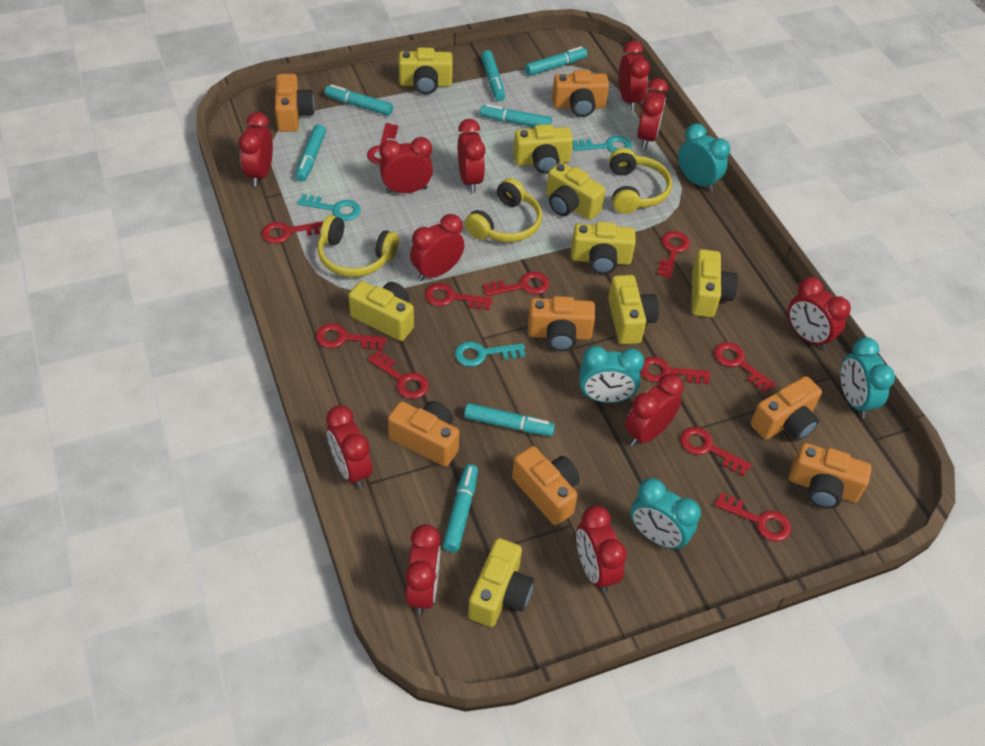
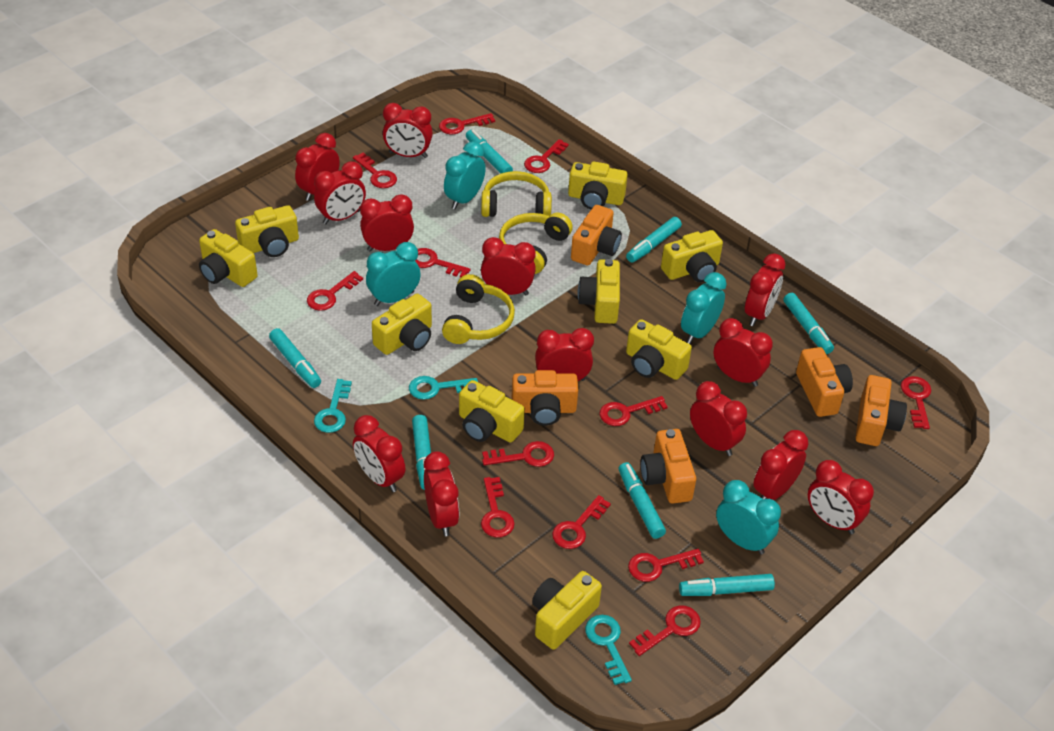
orange camera: 7 -> 5
red clock: 11 -> 13
red key: 11 -> 12
yellow camera: 8 -> 9

